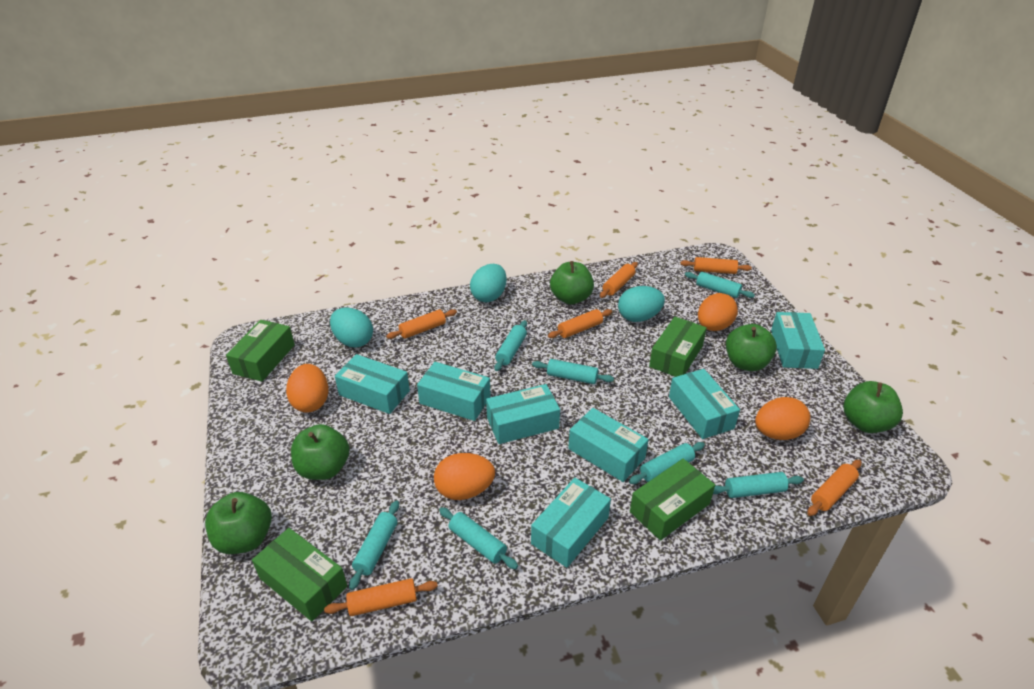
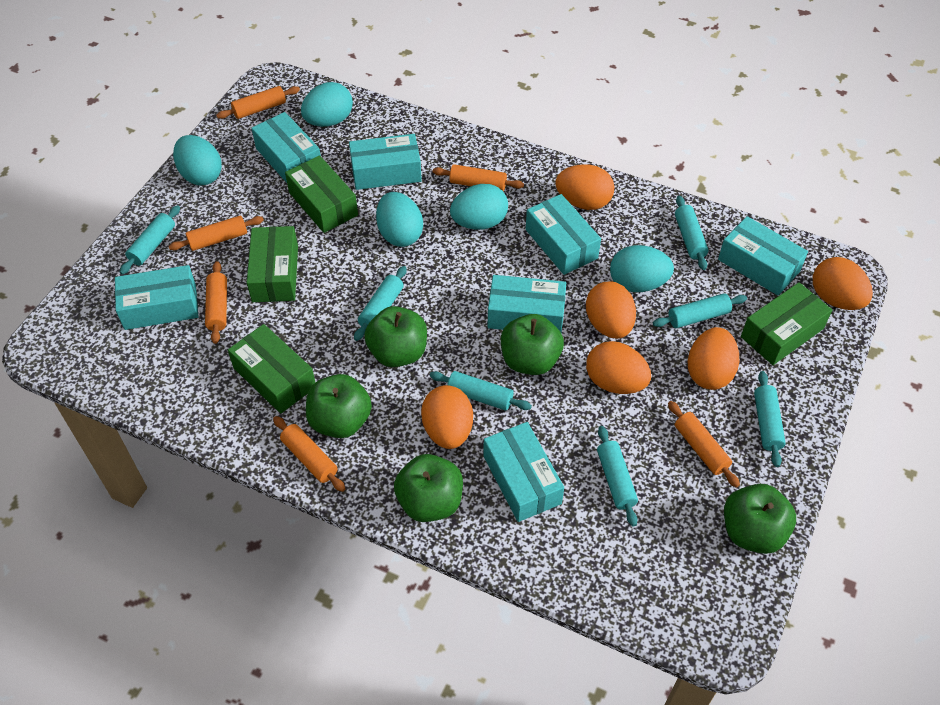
orange egg: 4 -> 6
turquoise egg: 3 -> 5

